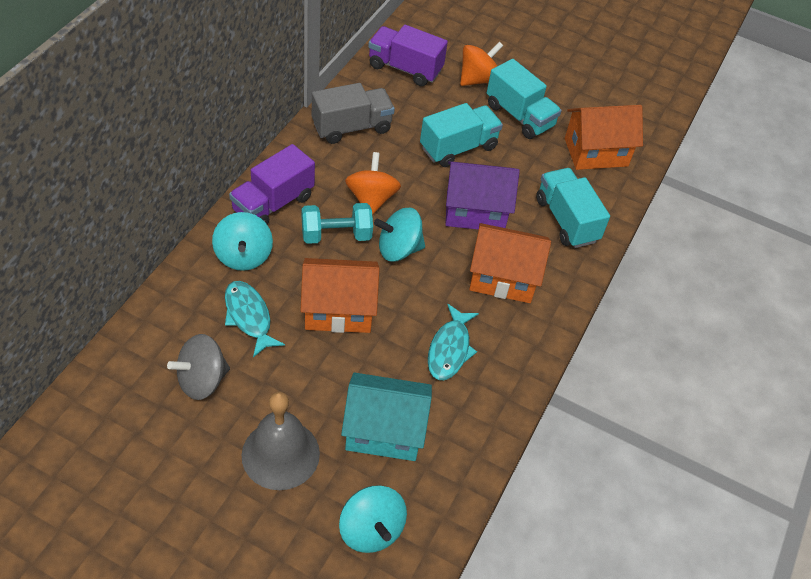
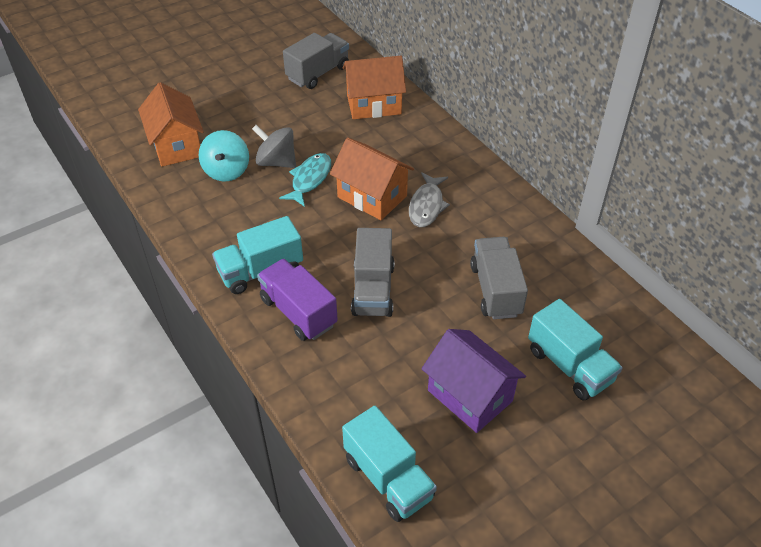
grey bell: 1 -> 0
grey fish: 0 -> 1
grey truck: 1 -> 3
orange spinning top: 2 -> 0
purple truck: 2 -> 1
turquoise dumbbell: 1 -> 0
turquoise fish: 2 -> 1
turquoise house: 1 -> 0
turquoise spinning top: 3 -> 1

